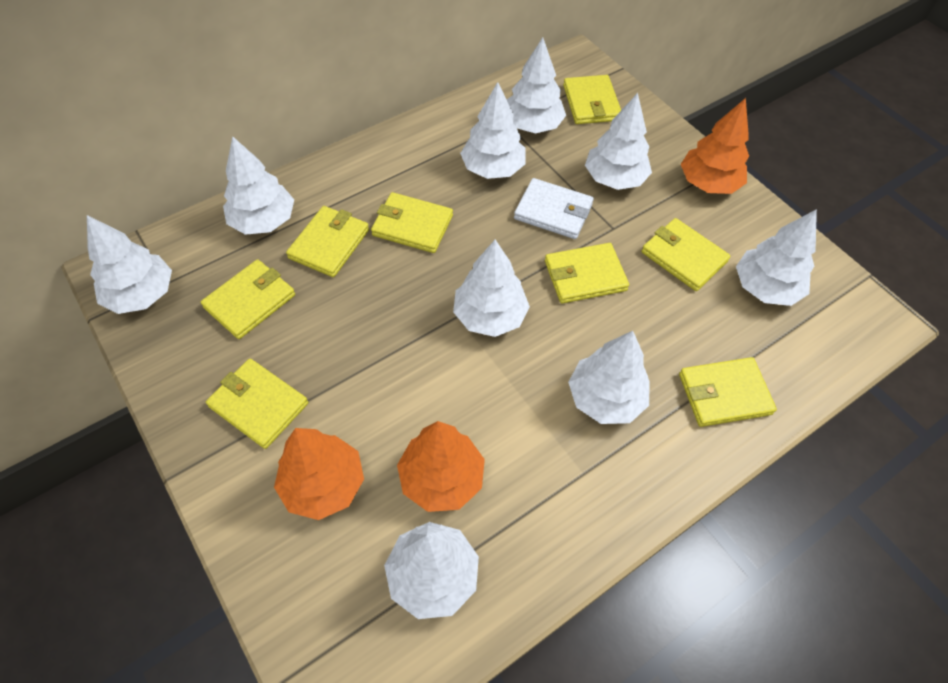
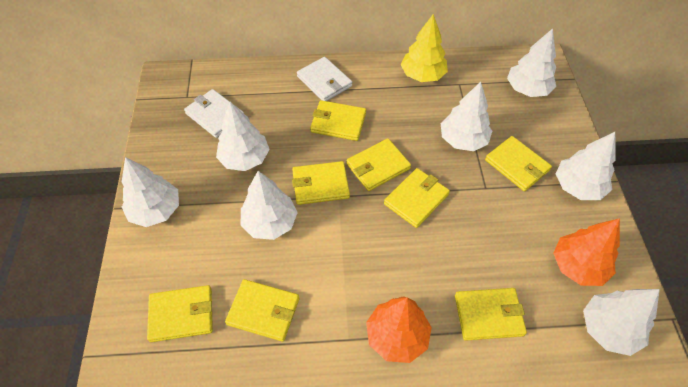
orange tree: 3 -> 2
white tree: 9 -> 7
white wallet: 1 -> 2
yellow tree: 0 -> 1

